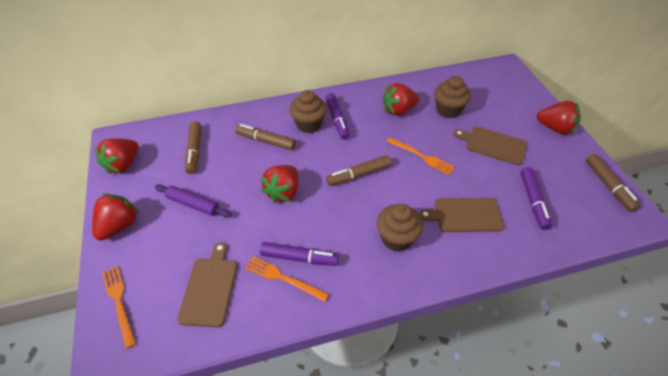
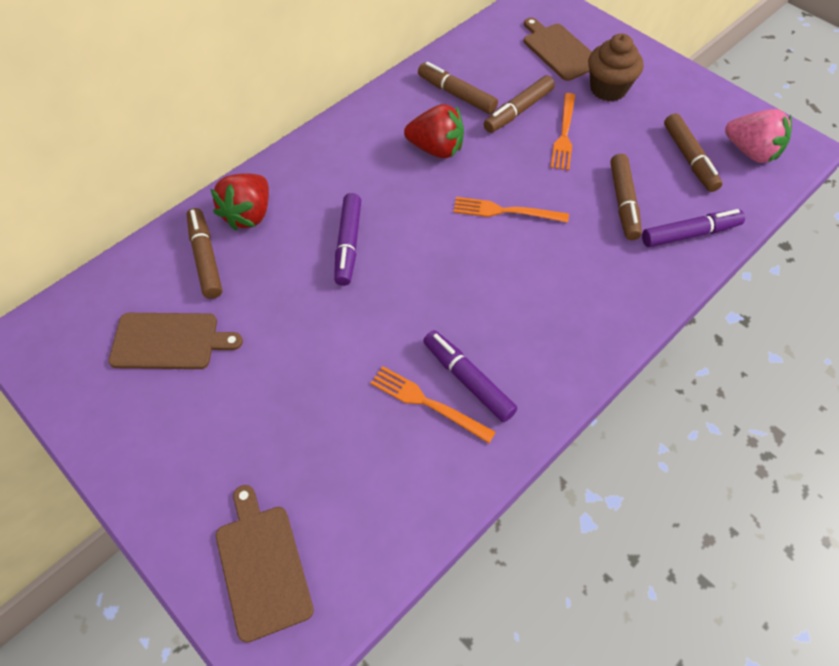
brown cupcake: 3 -> 1
brown marker: 4 -> 5
pink strawberry: 0 -> 1
purple rolling pin: 1 -> 0
red strawberry: 5 -> 2

